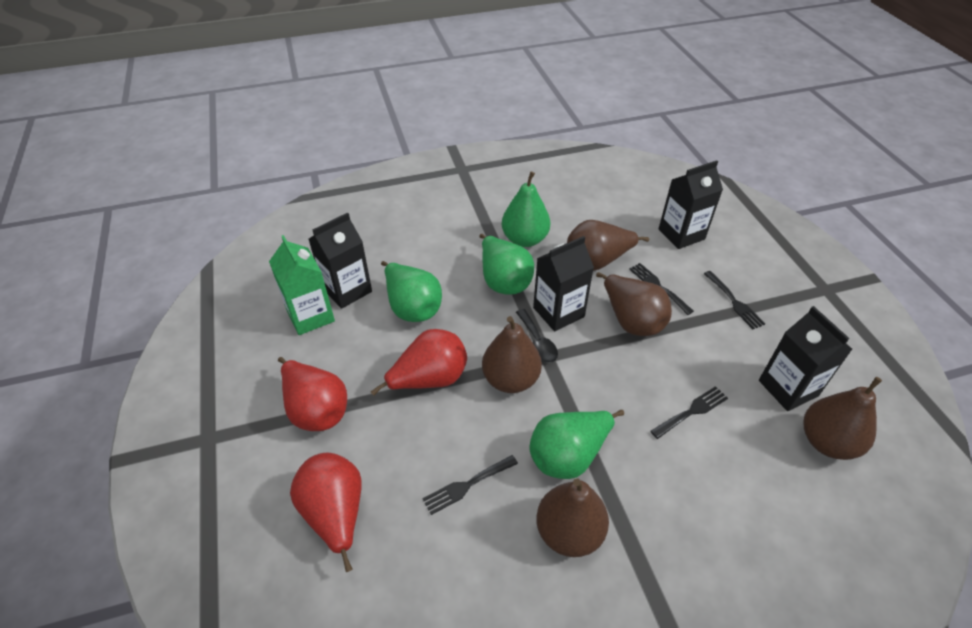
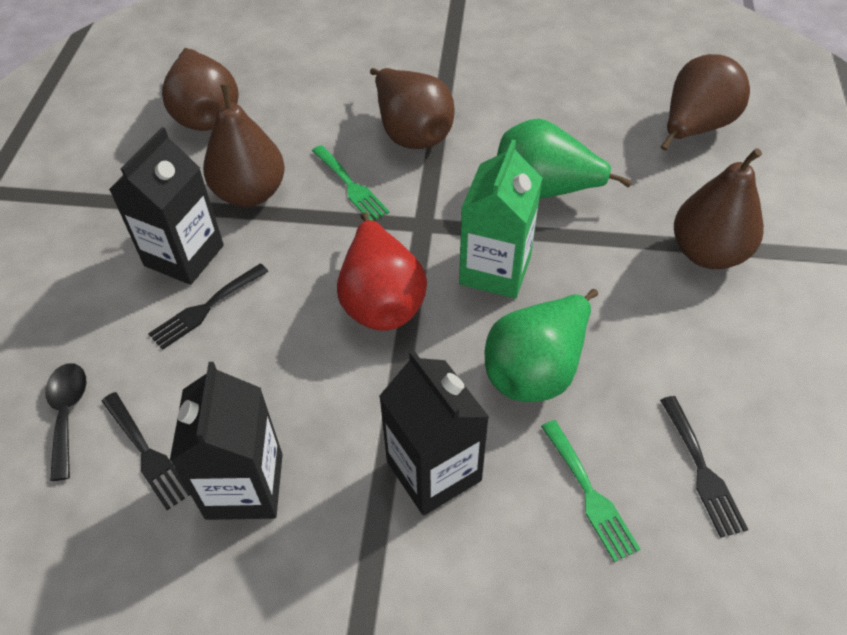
black carton: 4 -> 3
black fork: 4 -> 3
green fork: 0 -> 2
green pear: 4 -> 2
red pear: 3 -> 1

